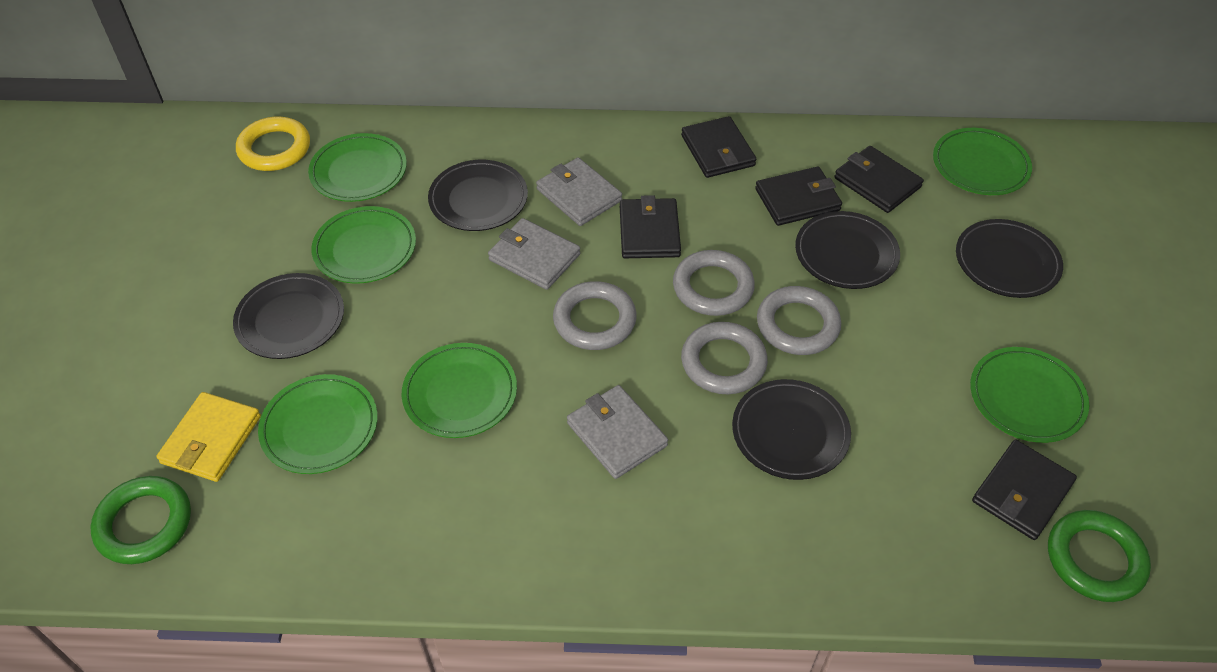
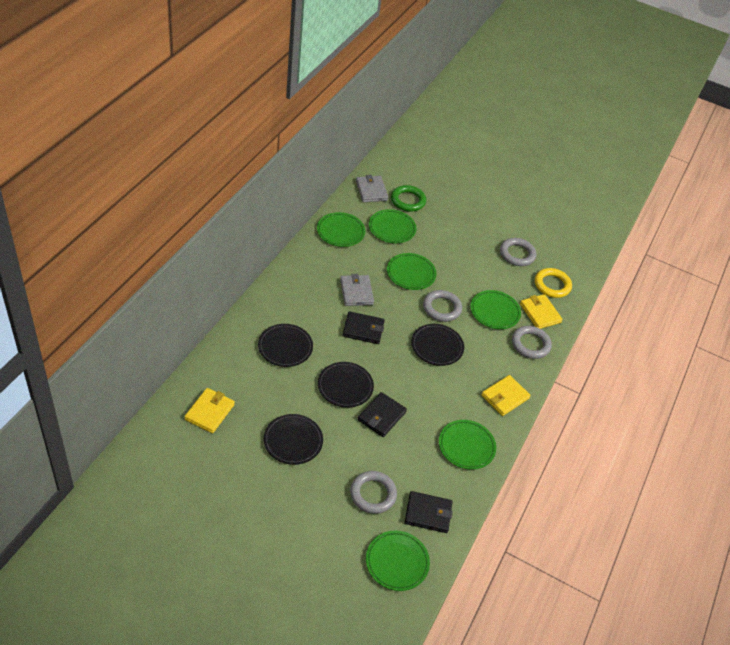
black plate: 5 -> 4
black wallet: 5 -> 3
green ring: 2 -> 1
grey wallet: 3 -> 2
yellow wallet: 1 -> 3

